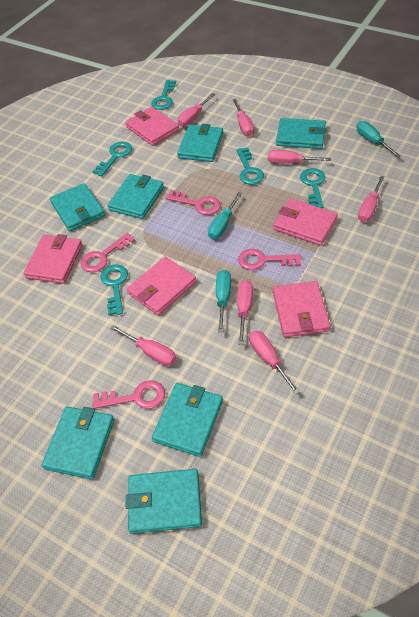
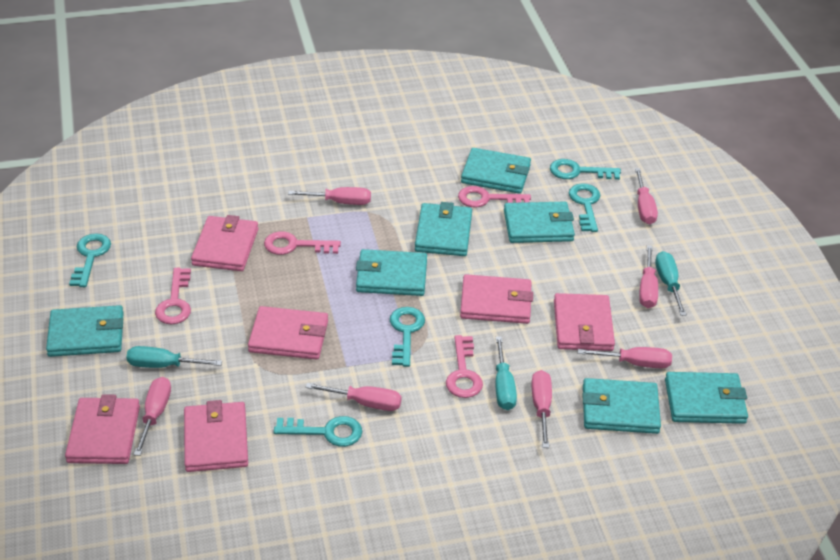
pink wallet: 5 -> 6

